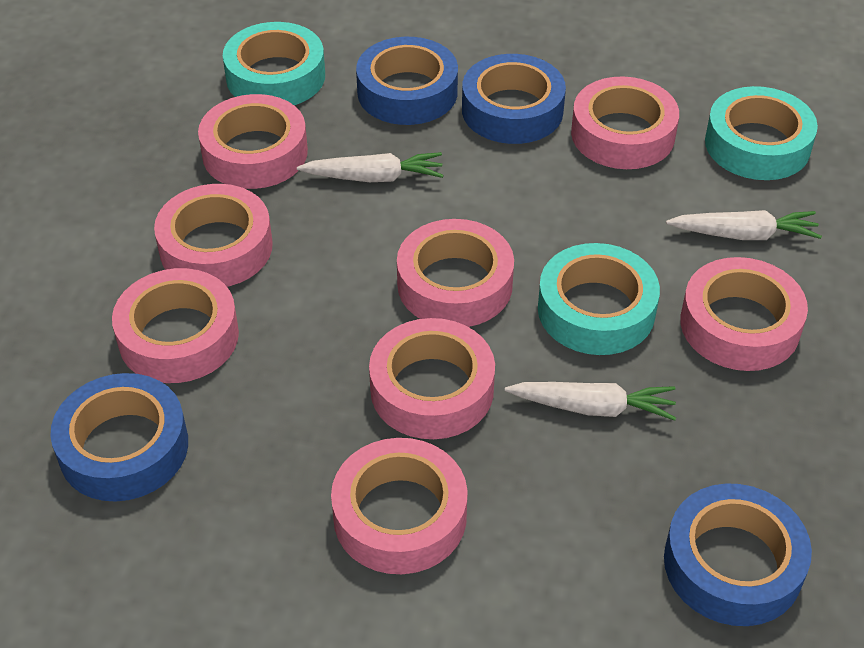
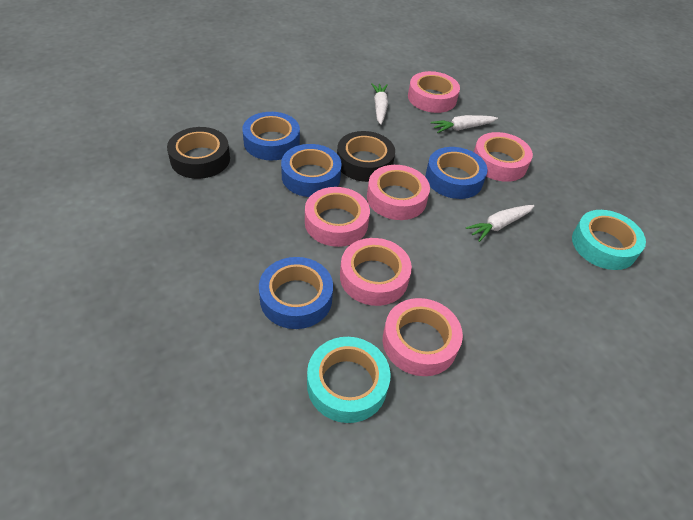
black tape: 0 -> 2
pink tape: 8 -> 6
turquoise tape: 3 -> 2

